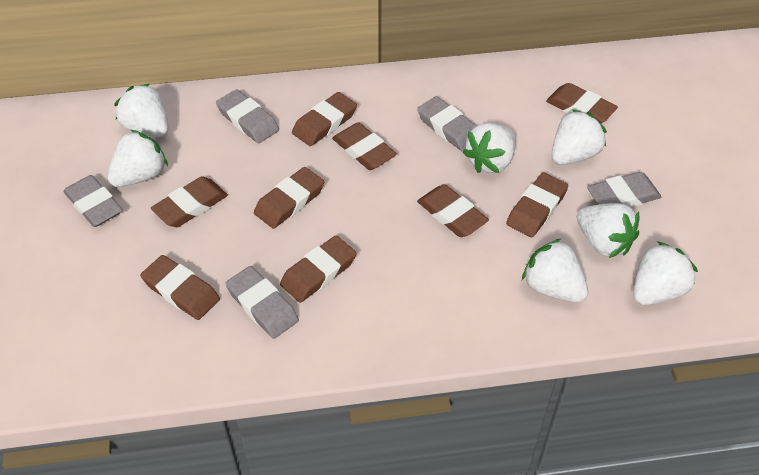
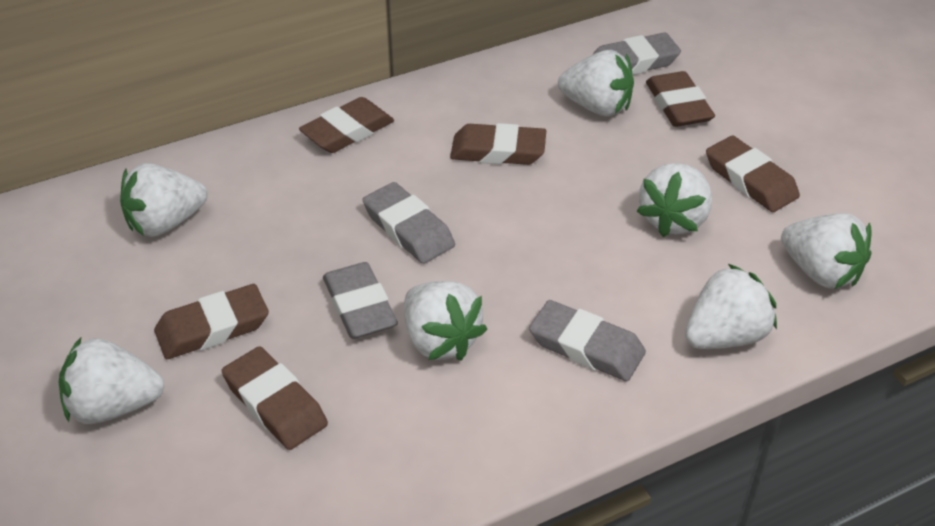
brown eraser: 9 -> 6
grey eraser: 5 -> 4

